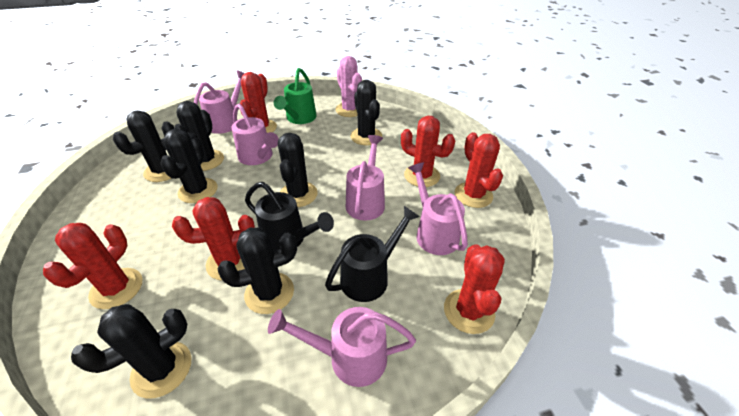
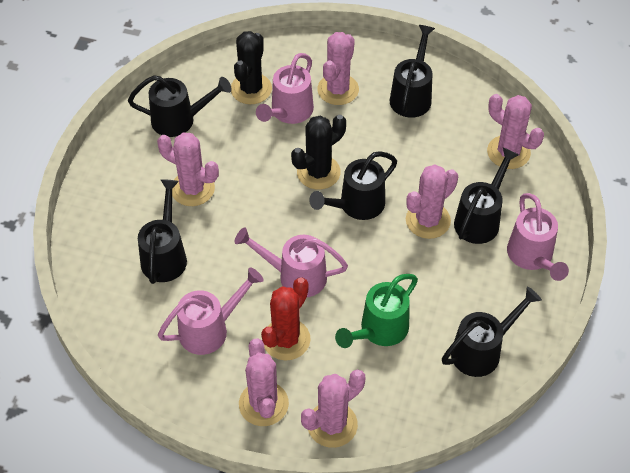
black cactus: 7 -> 2
black watering can: 2 -> 6
pink cactus: 1 -> 6
pink watering can: 5 -> 4
red cactus: 6 -> 1

